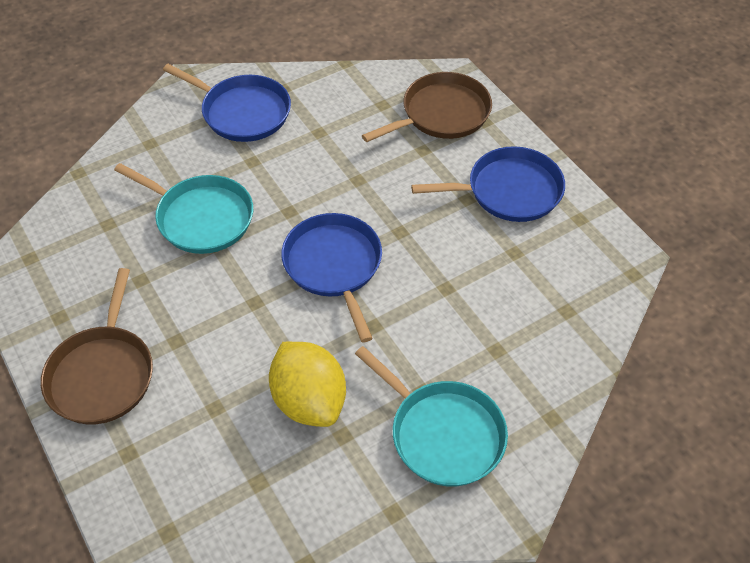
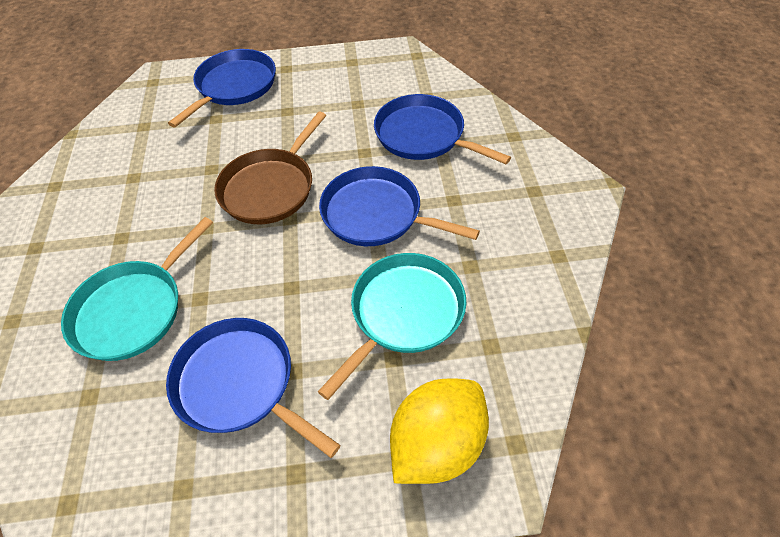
blue pan: 3 -> 4
brown pan: 2 -> 1

